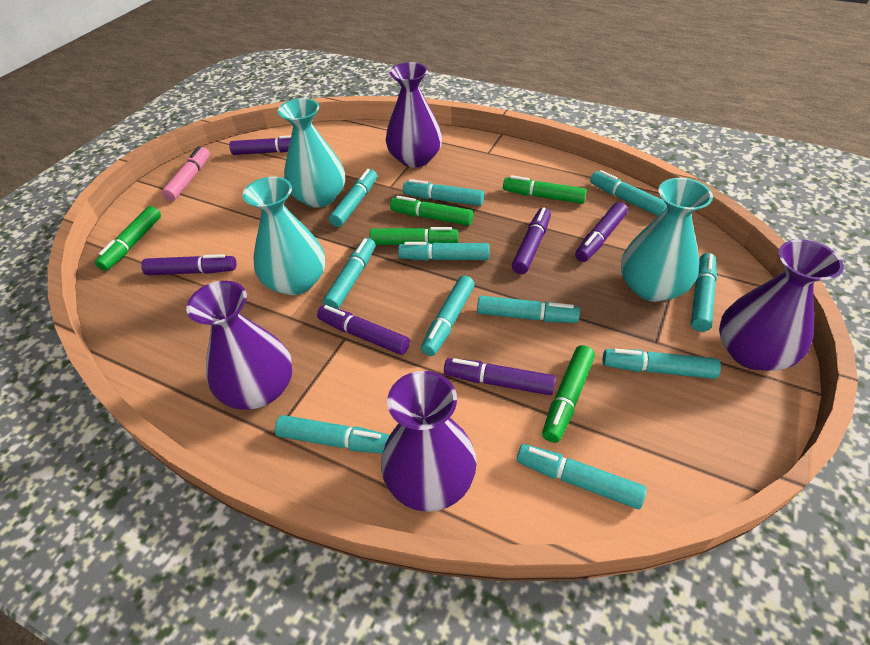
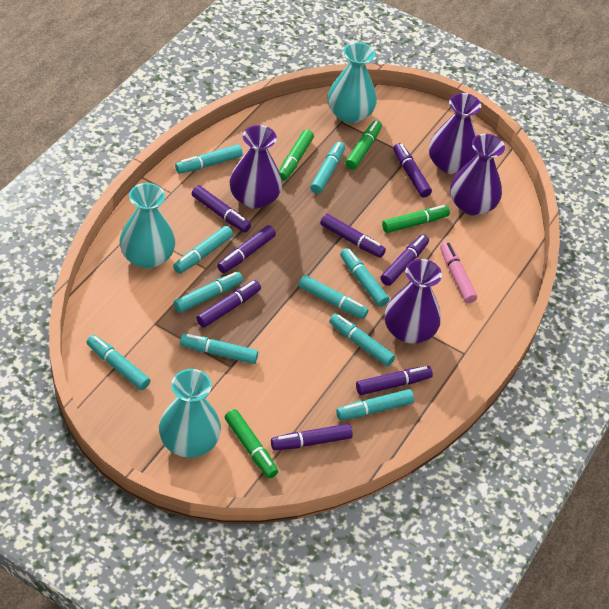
green marker: 5 -> 4
purple marker: 6 -> 8
turquoise marker: 11 -> 10

